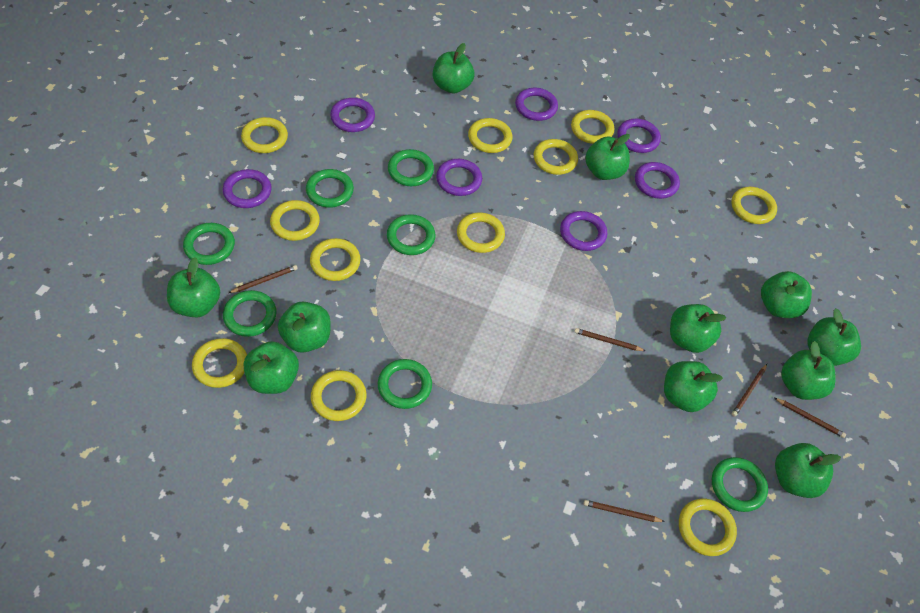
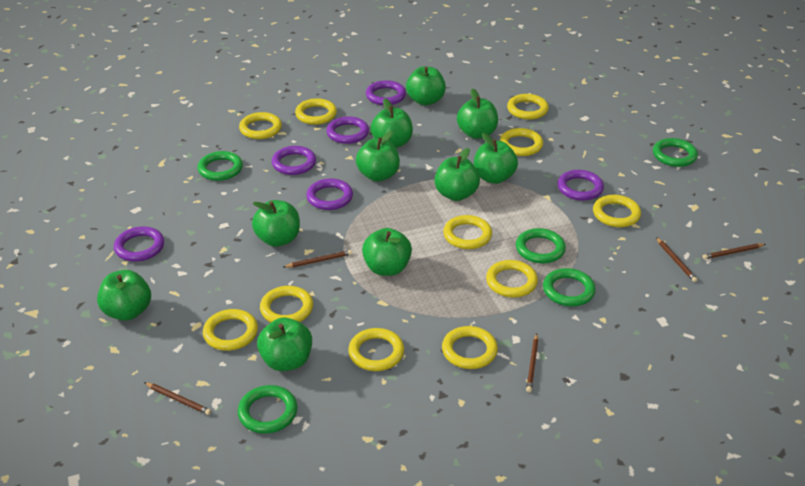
green apple: 11 -> 10
green ring: 7 -> 5
purple ring: 7 -> 6

